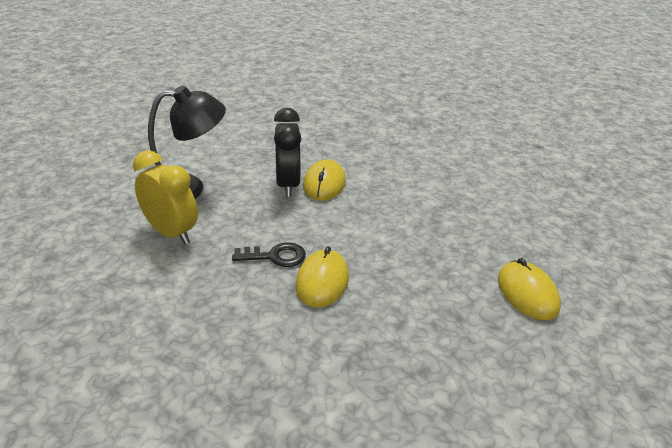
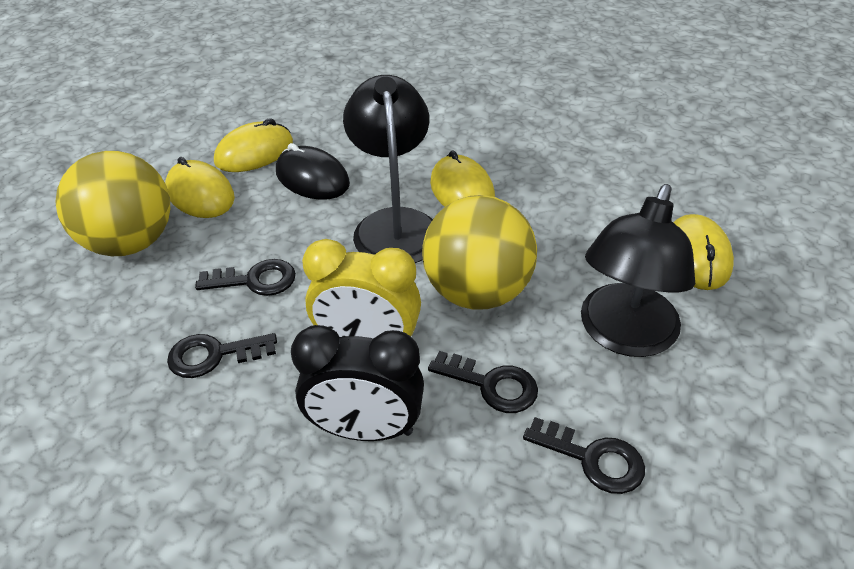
black key: 1 -> 4
black lamp: 1 -> 2
black mouse: 0 -> 1
yellow ball: 0 -> 2
yellow mouse: 3 -> 4

